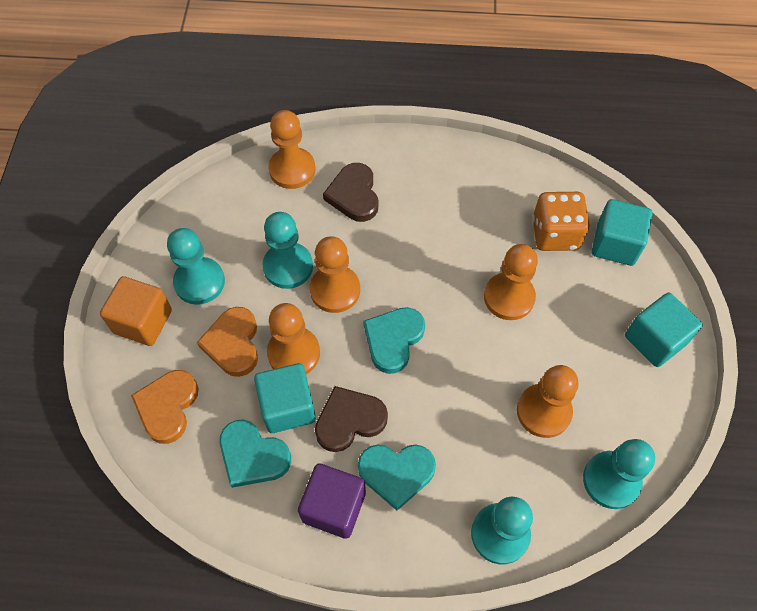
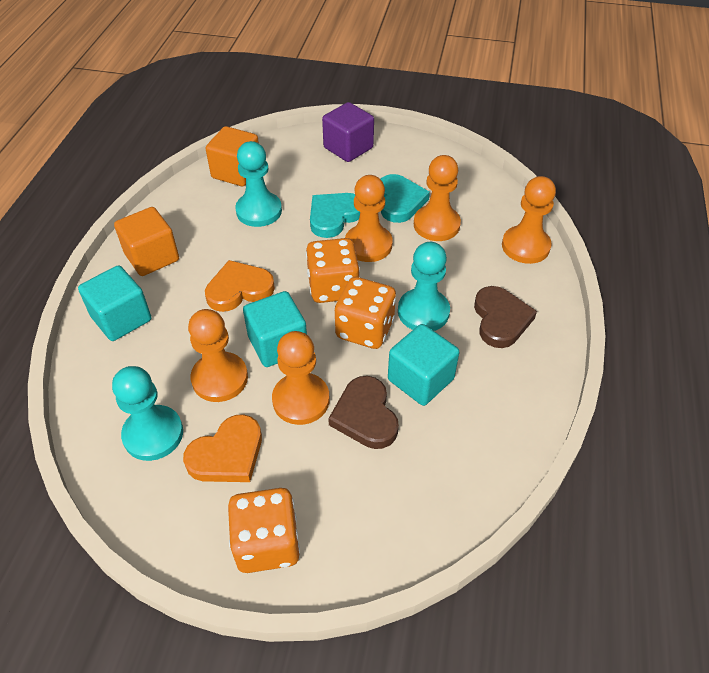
orange cube: 1 -> 2
orange dice: 1 -> 3
turquoise heart: 3 -> 2
turquoise pawn: 4 -> 3

